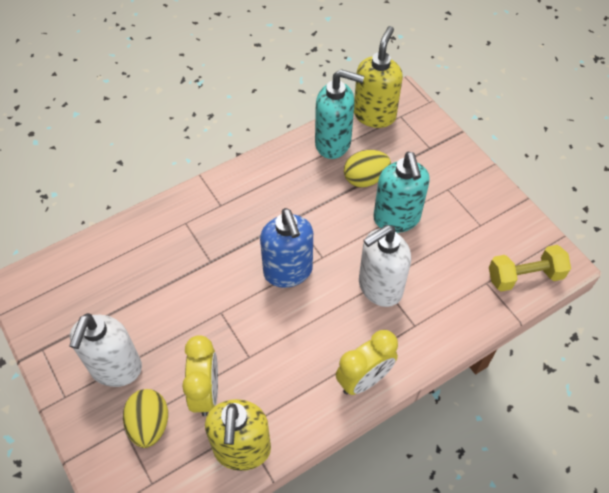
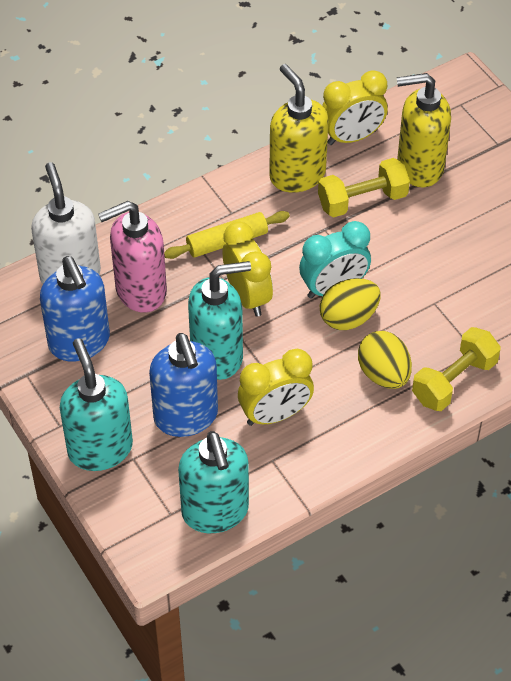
blue soap dispenser: 1 -> 2
pink soap dispenser: 0 -> 1
turquoise clock: 0 -> 1
turquoise soap dispenser: 2 -> 3
white soap dispenser: 2 -> 1
yellow clock: 2 -> 3
yellow dumbbell: 1 -> 2
yellow rolling pin: 0 -> 1

